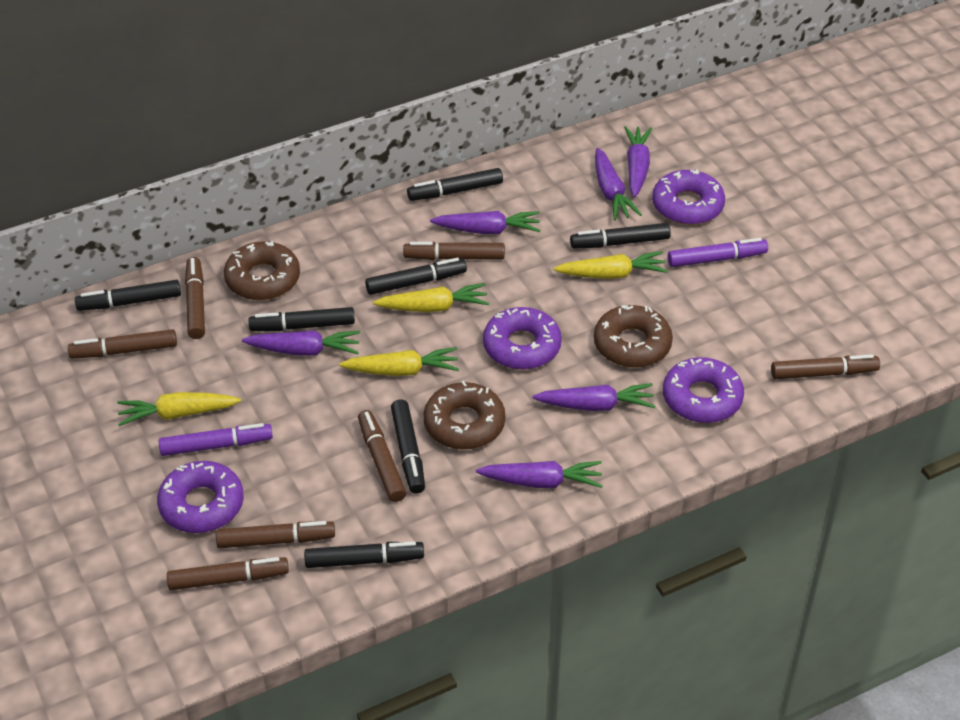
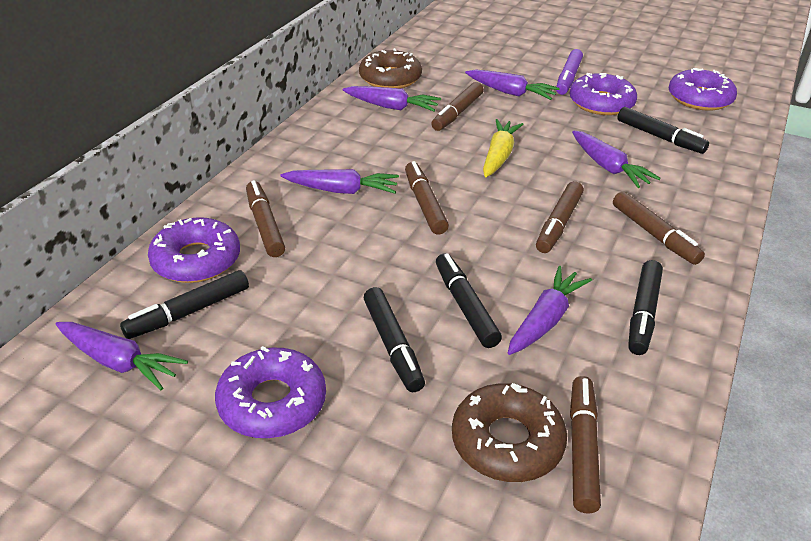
black marker: 7 -> 5
brown donut: 3 -> 2
brown marker: 7 -> 6
purple marker: 2 -> 1
yellow carrot: 4 -> 1

